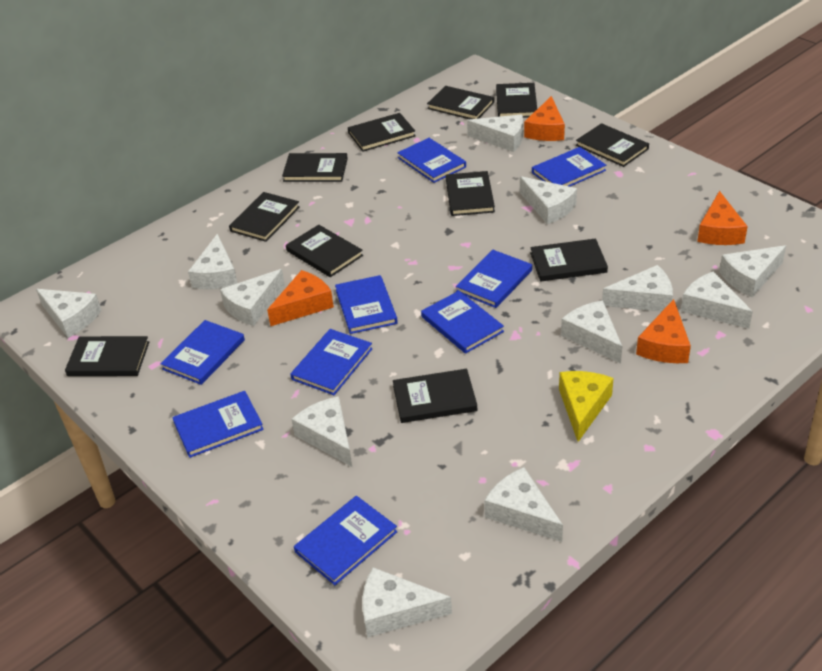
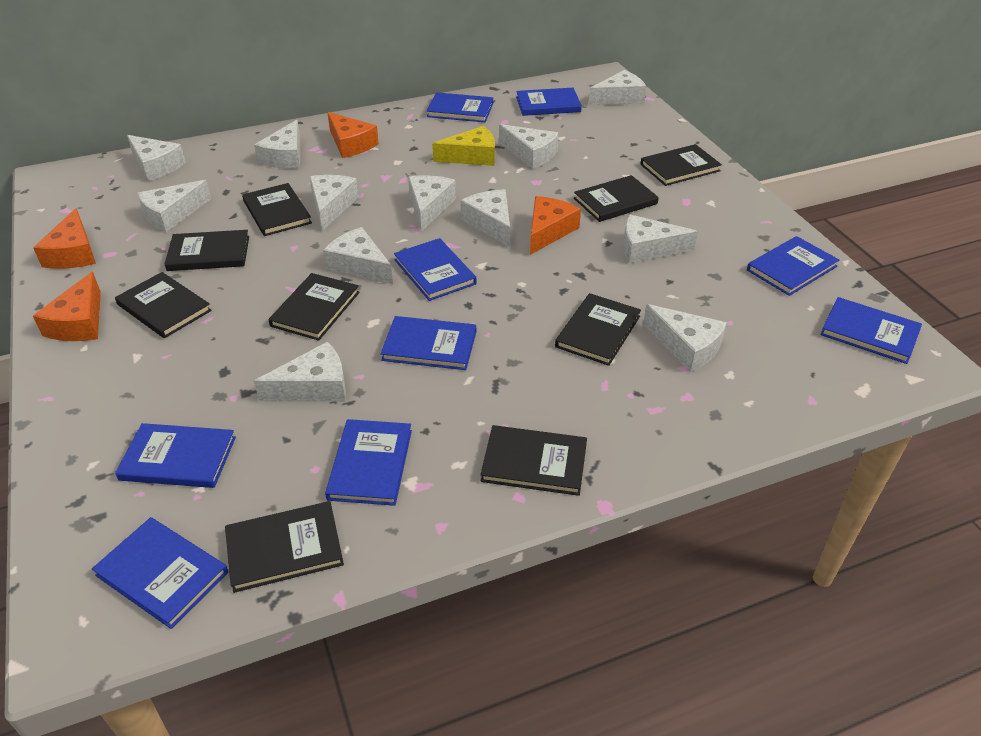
black book: 11 -> 9

